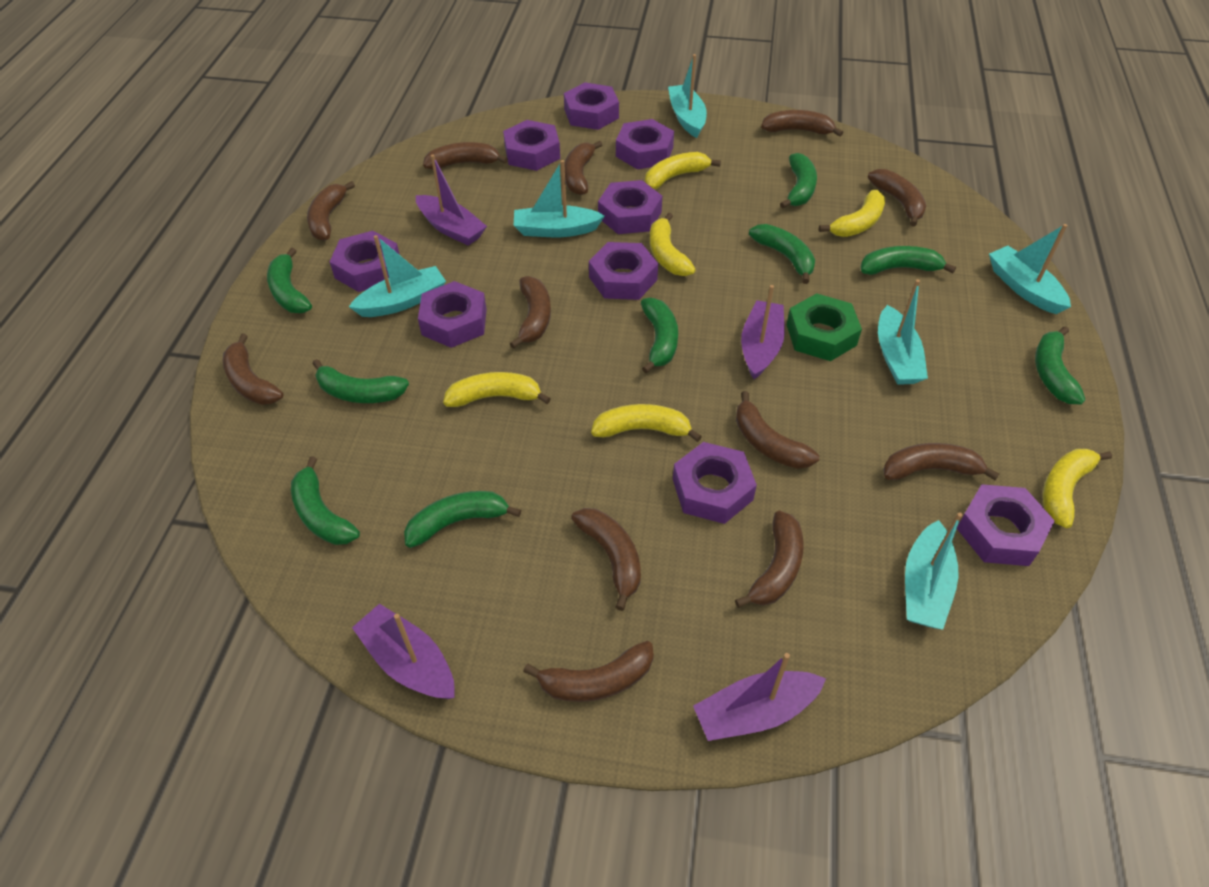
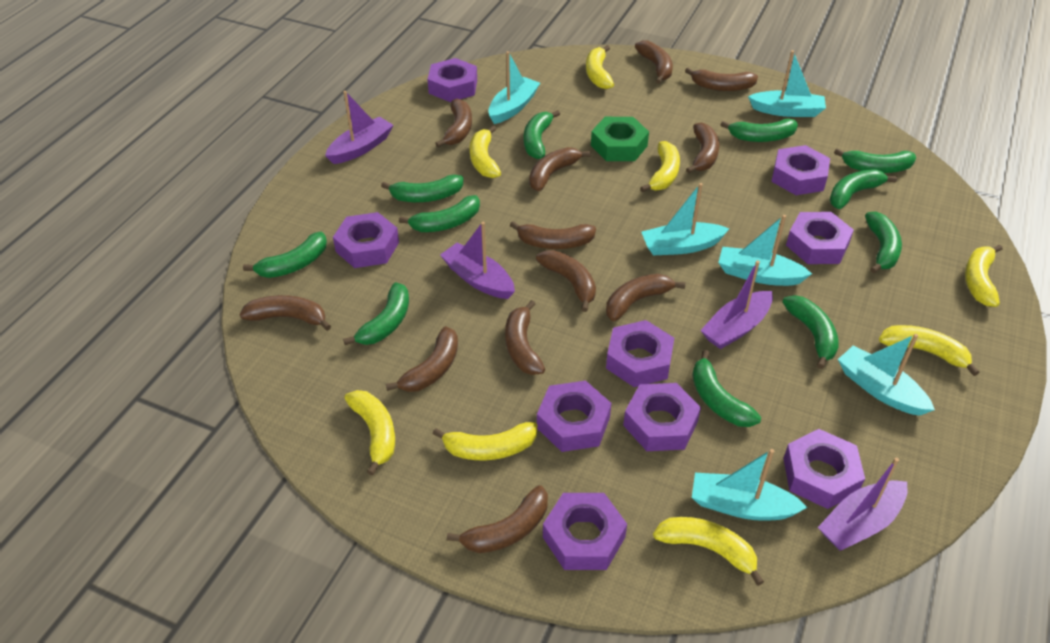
green banana: 9 -> 11
yellow banana: 6 -> 8

